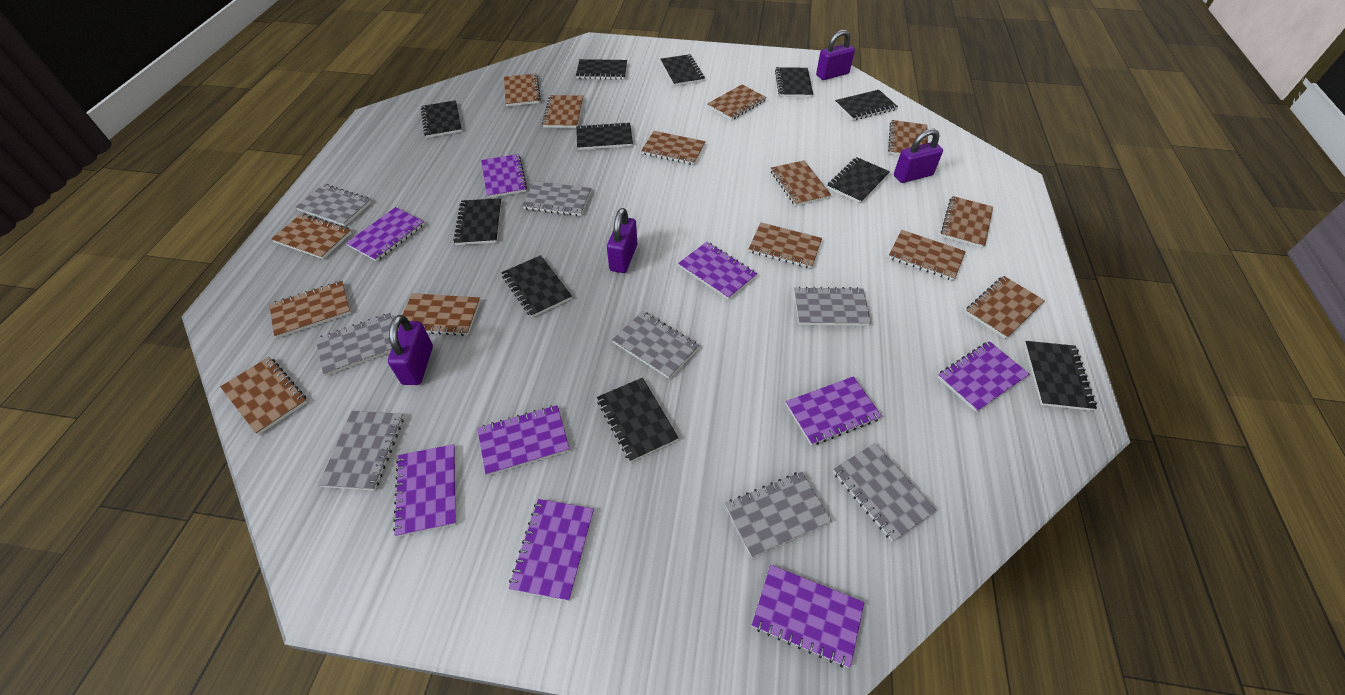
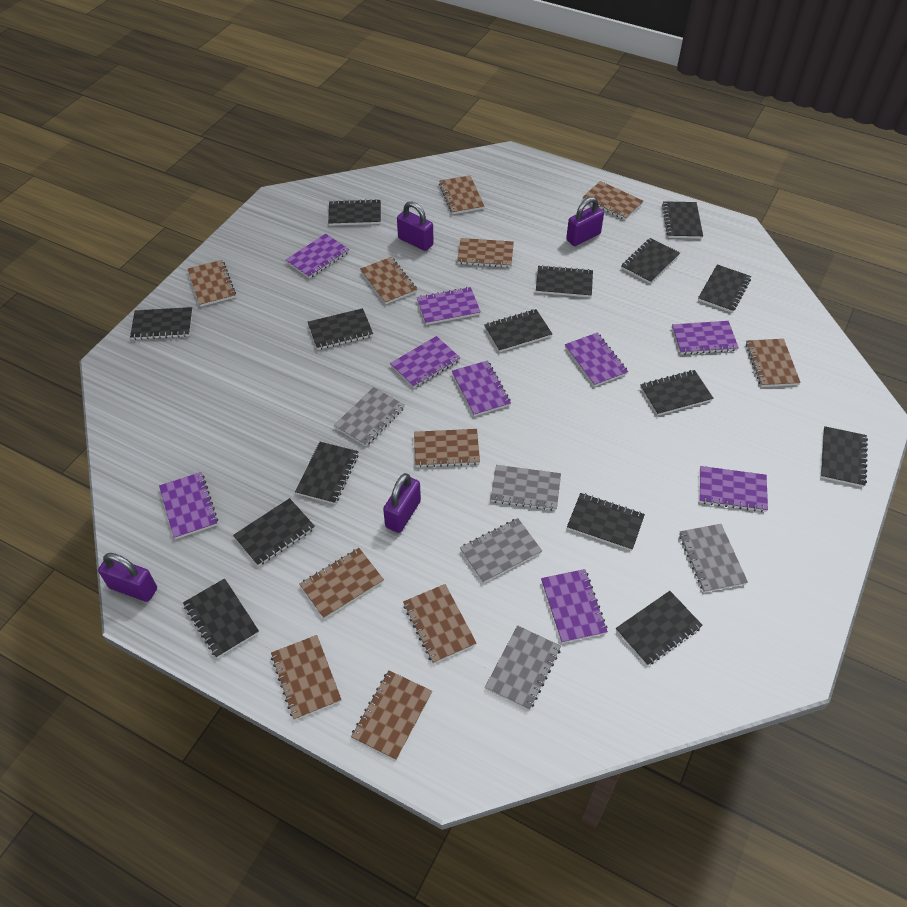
black notebook: 11 -> 15
brown notebook: 14 -> 11
grey notebook: 8 -> 5

